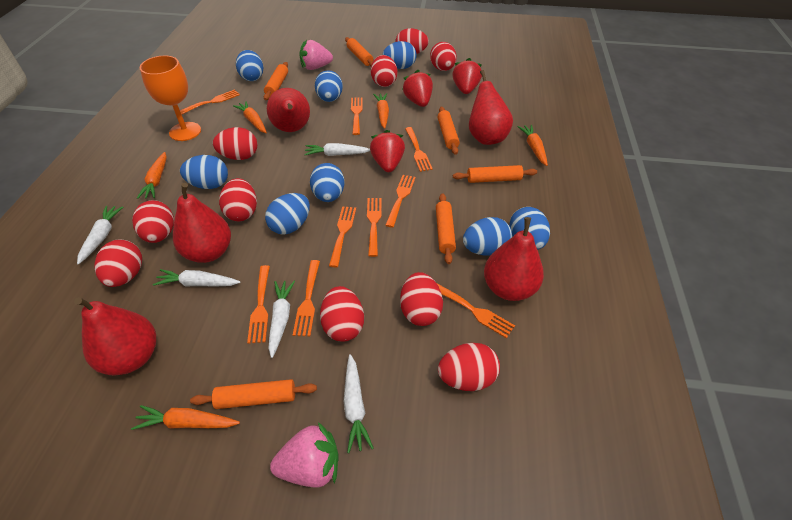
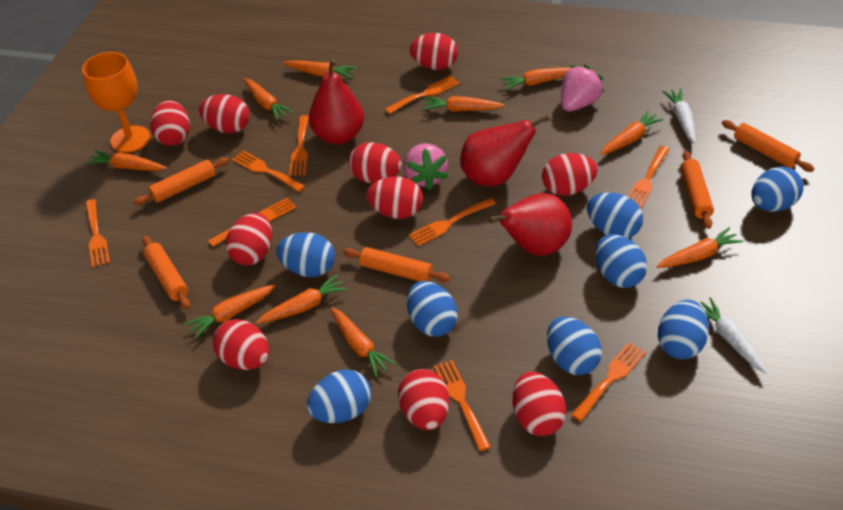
orange carrot: 5 -> 10
orange rolling pin: 6 -> 5
red pear: 5 -> 3
red strawberry: 3 -> 0
white carrot: 5 -> 2

